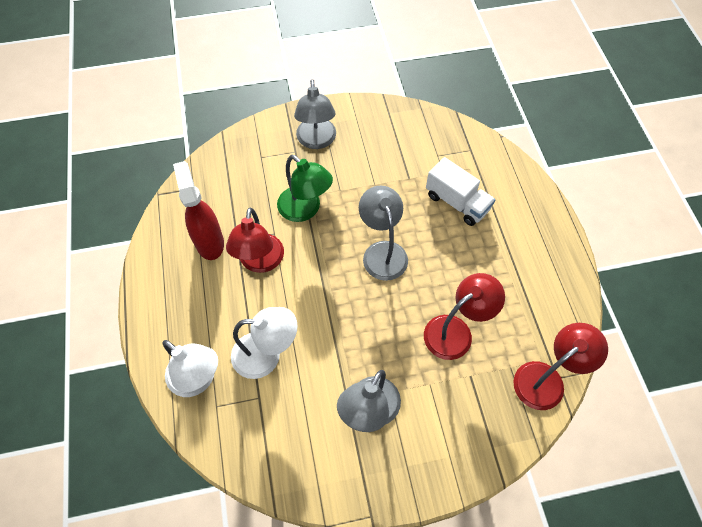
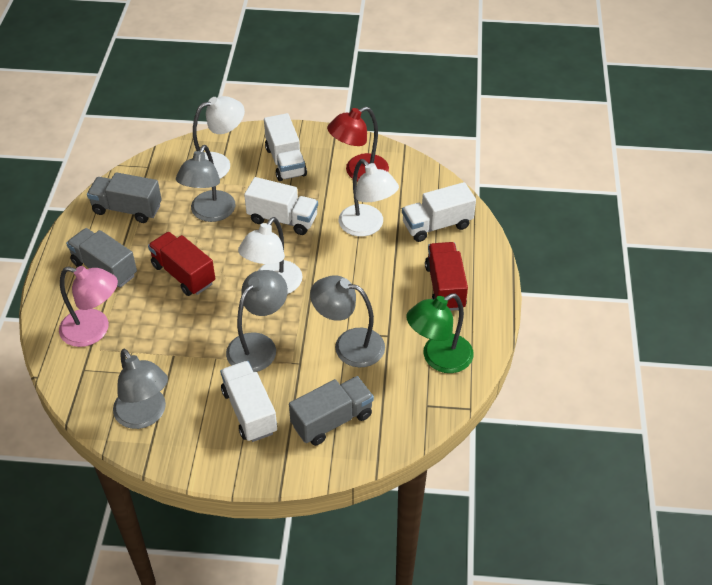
grey lamp: 3 -> 4
grey truck: 0 -> 3
pink lamp: 0 -> 1
red lamp: 3 -> 1
red spray bottle: 1 -> 0
red truck: 0 -> 2
white lamp: 2 -> 3
white truck: 1 -> 4

